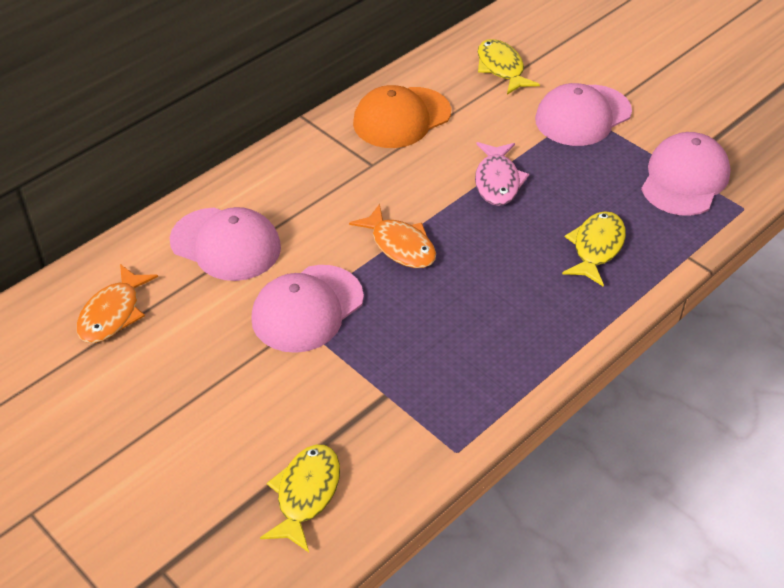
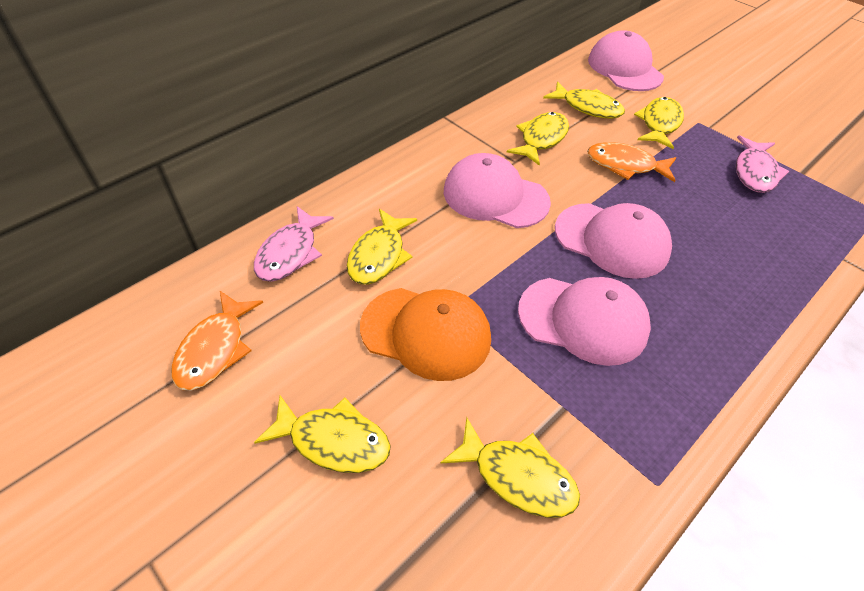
pink fish: 1 -> 2
yellow fish: 3 -> 6

